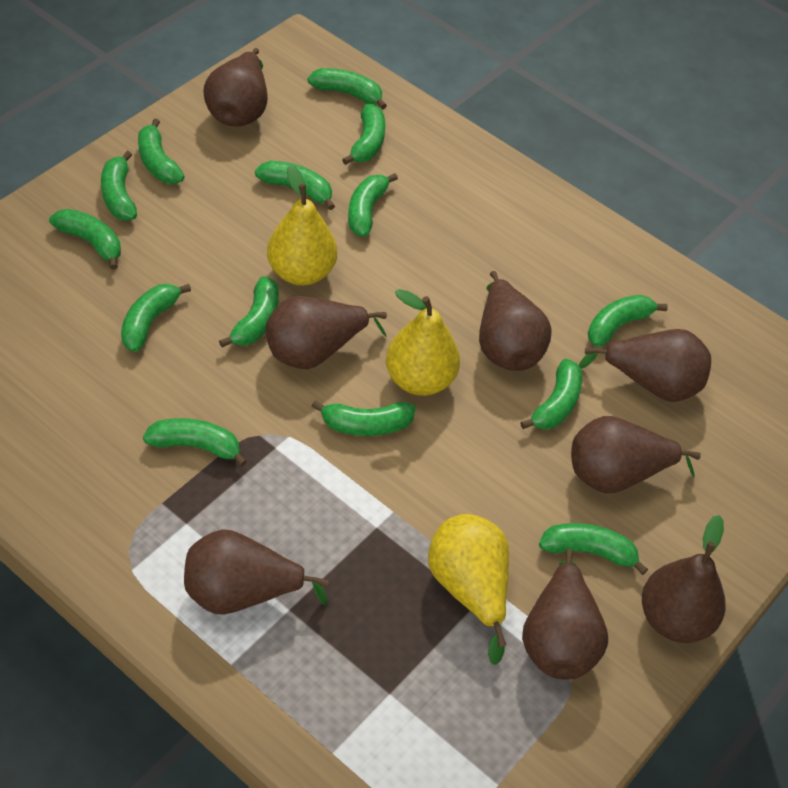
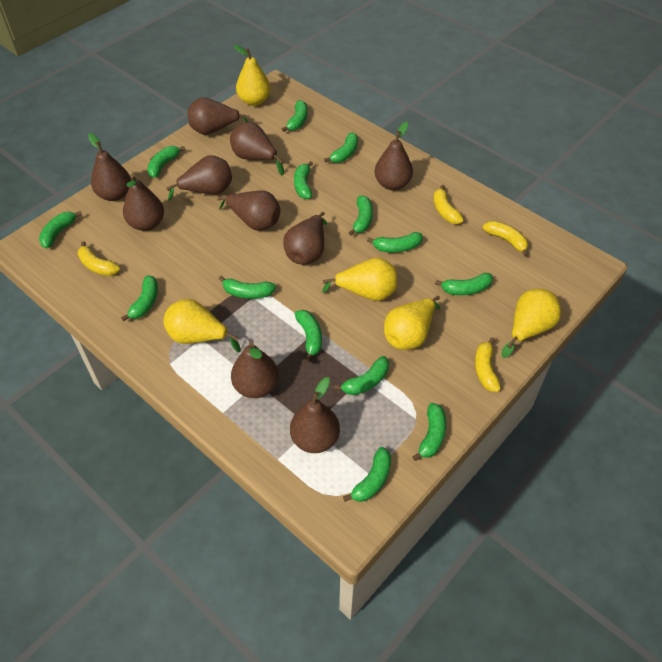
brown pear: 8 -> 10
yellow banana: 0 -> 4
yellow pear: 3 -> 5

